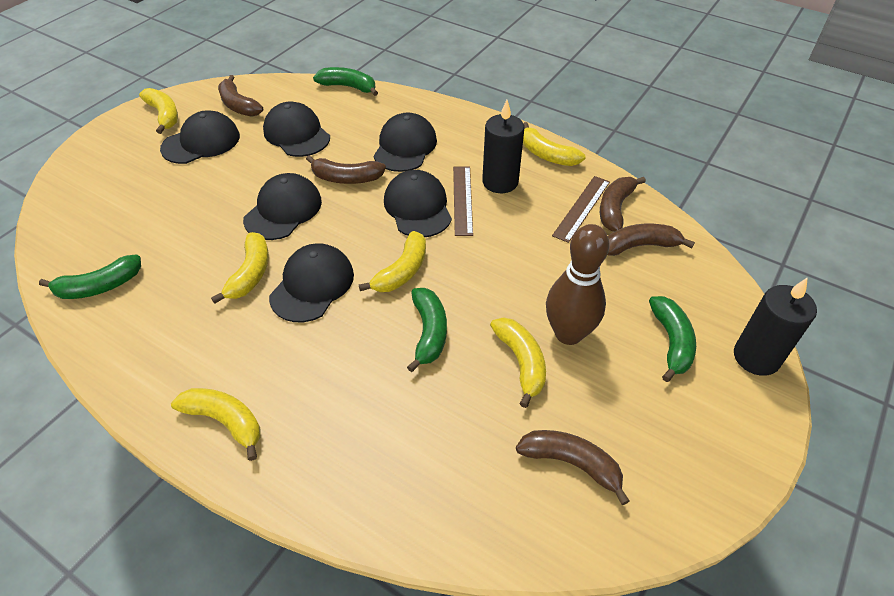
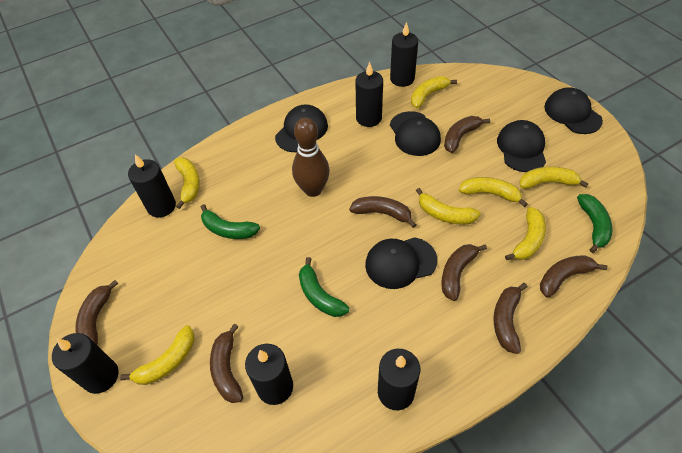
black candle: 2 -> 6
black cap: 6 -> 5
brown banana: 5 -> 7
brown ruler: 2 -> 0
green banana: 4 -> 3
yellow banana: 6 -> 7

